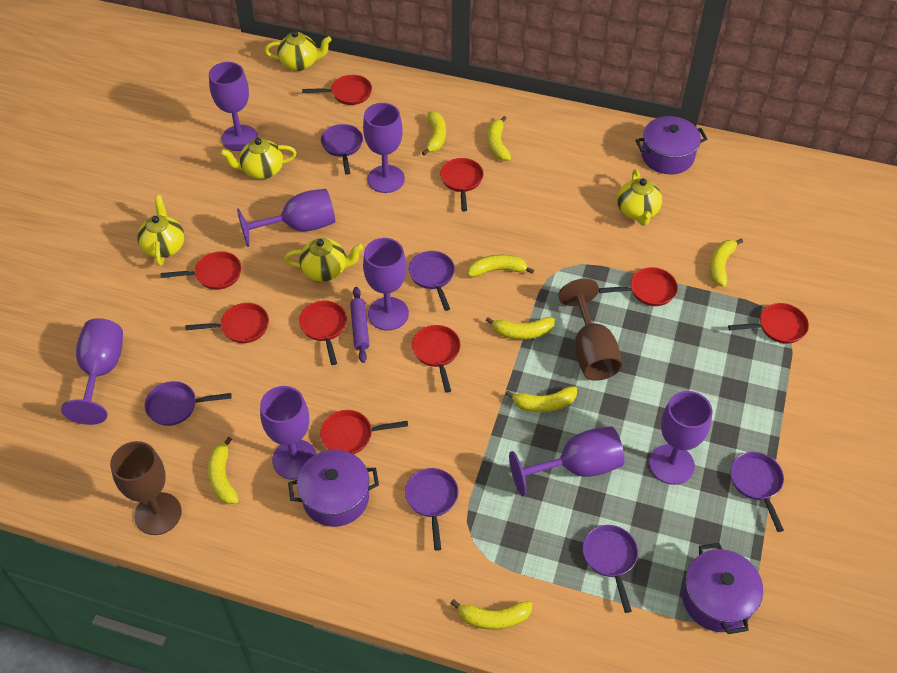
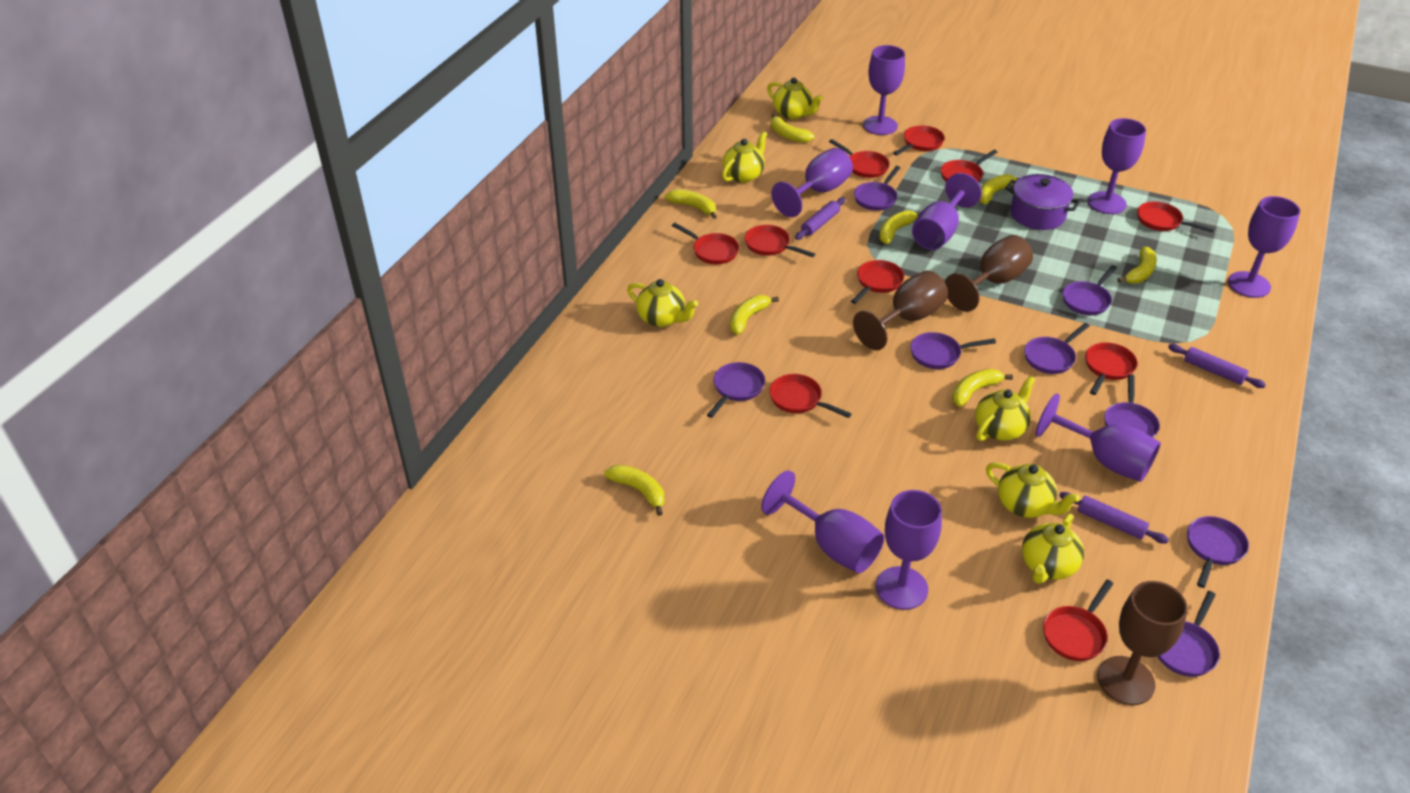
brown goblet: 2 -> 3
purple pan: 6 -> 8
purple pot: 3 -> 1
purple rolling pin: 1 -> 3
red pan: 9 -> 10
yellow teapot: 5 -> 6

